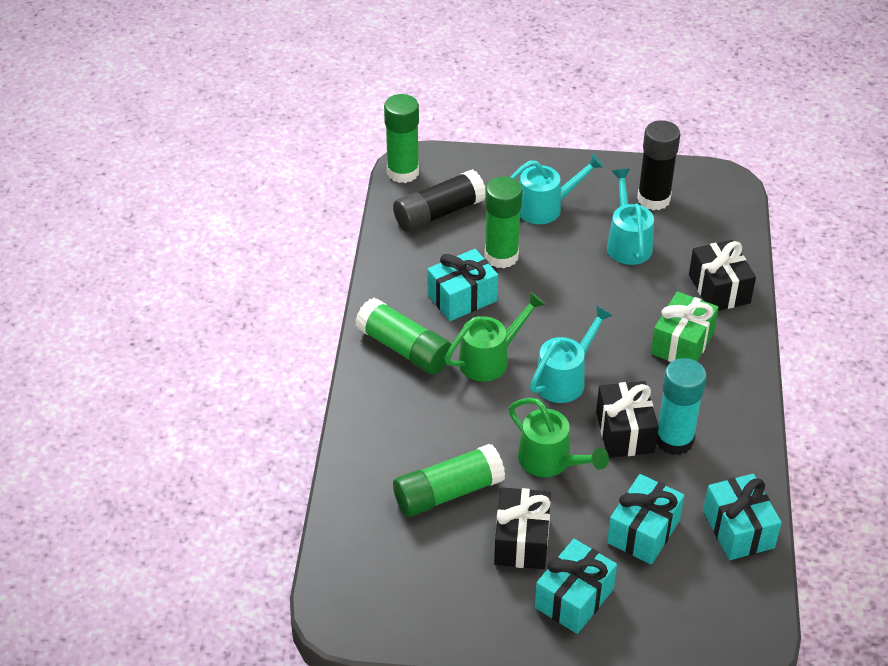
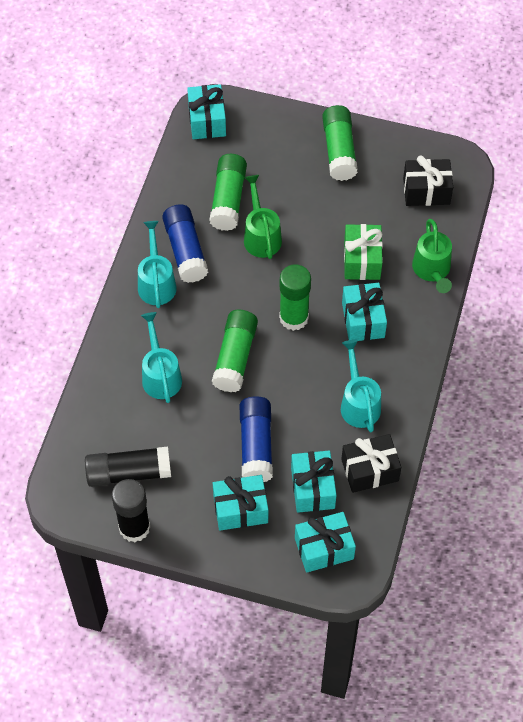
black gift: 3 -> 2
blue glue stick: 0 -> 2
turquoise gift: 4 -> 5
turquoise glue stick: 1 -> 0

